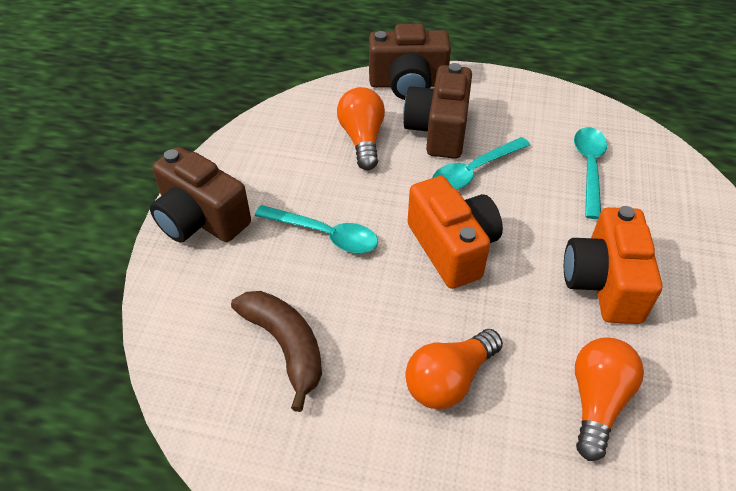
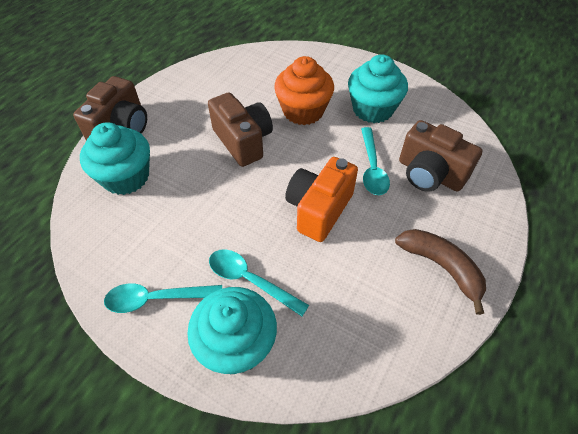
orange camera: 2 -> 1
orange cupcake: 0 -> 1
orange light bulb: 3 -> 0
turquoise cupcake: 0 -> 3

